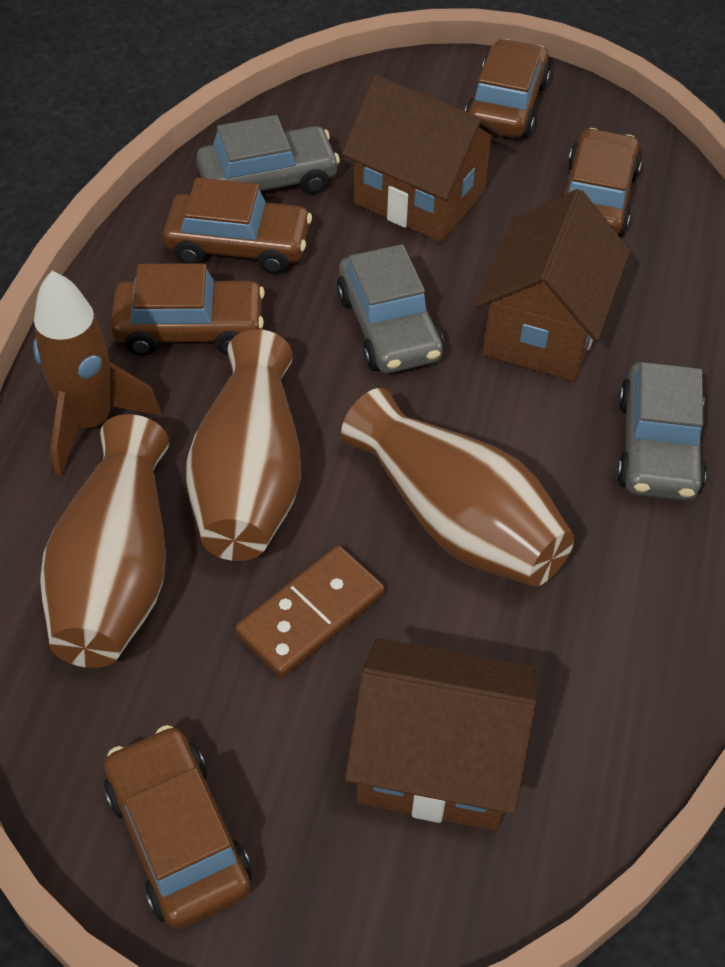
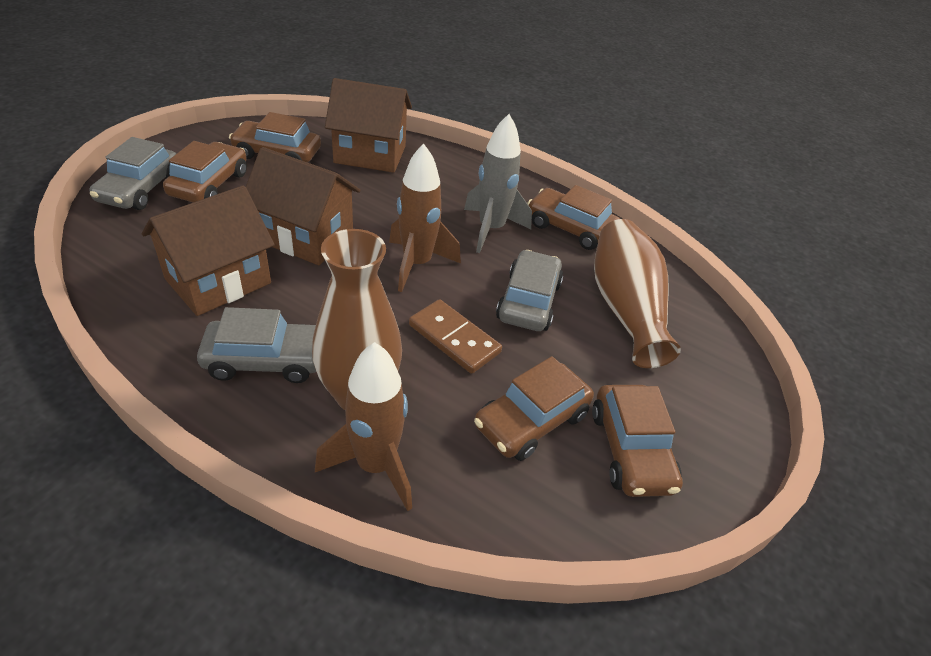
brown rocket: 1 -> 2
brown vase: 3 -> 2
grey rocket: 0 -> 1

